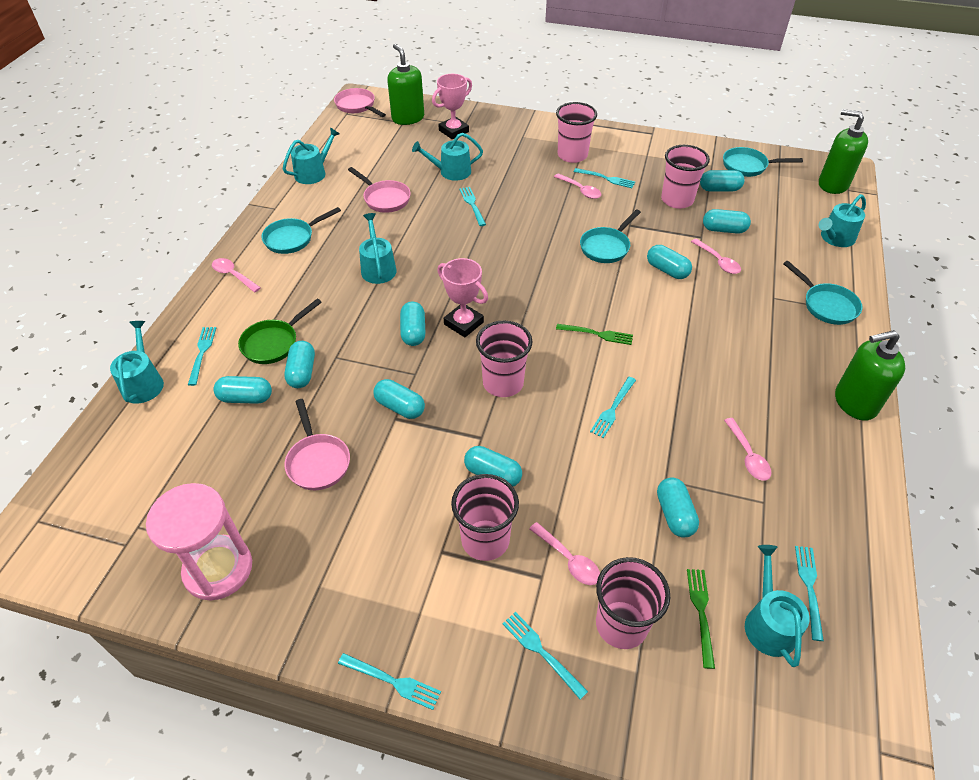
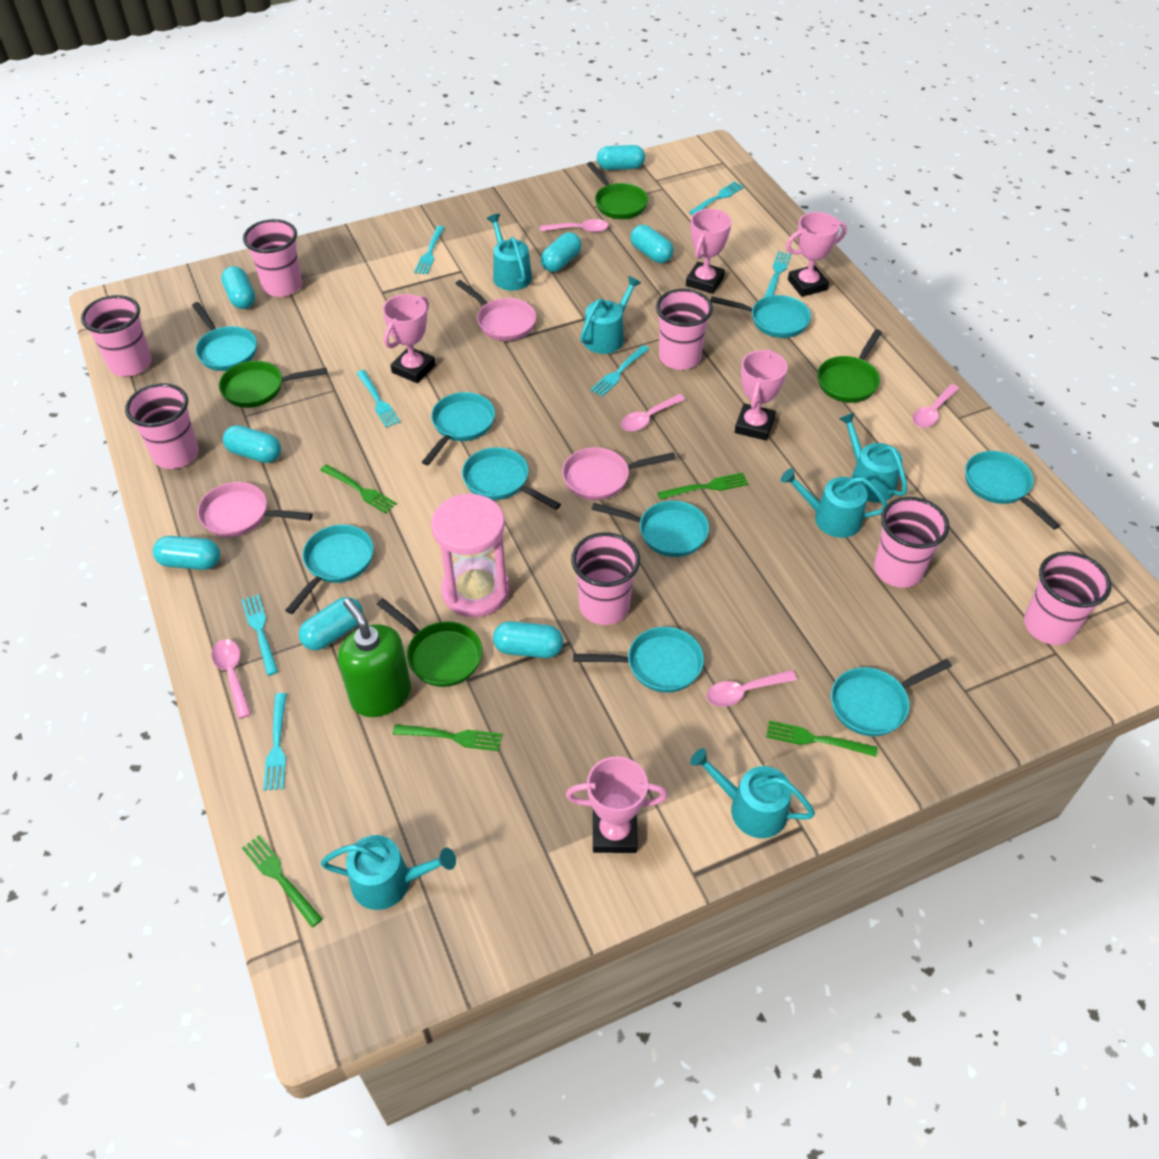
green fork: 2 -> 5
green pan: 1 -> 4
green soap dispenser: 3 -> 1
pink cup: 5 -> 7
pink trophy: 2 -> 5
turquoise capsule: 9 -> 8
turquoise pan: 4 -> 9

